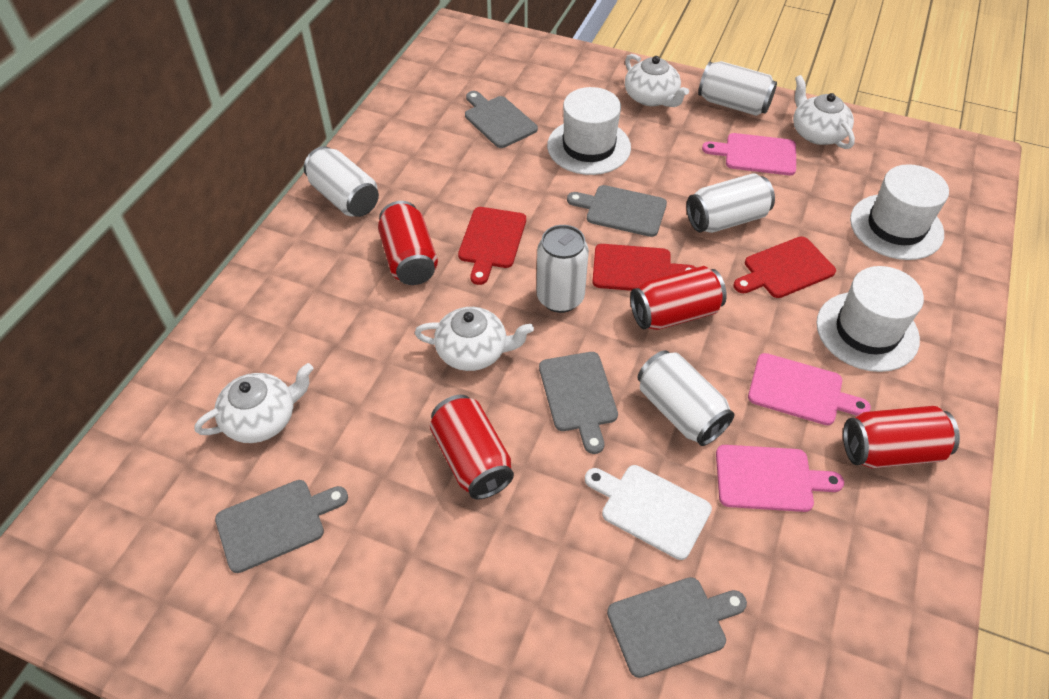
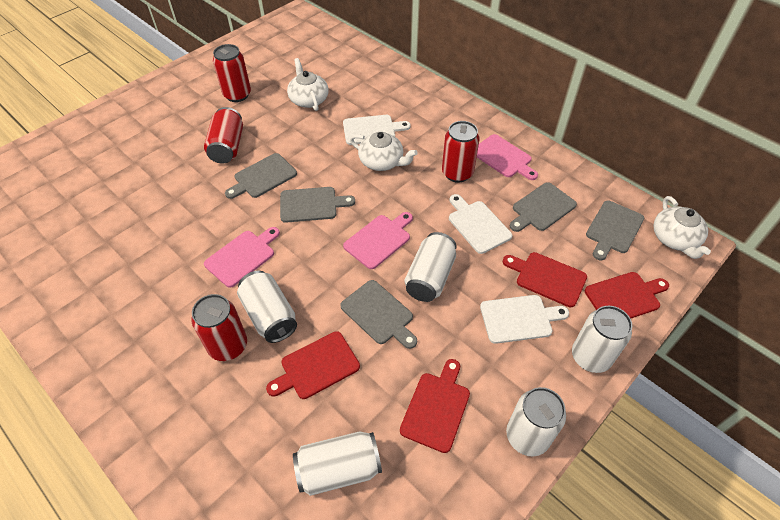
red cutting board: 3 -> 4
white cutting board: 1 -> 3
white hat: 3 -> 0
white teapot: 4 -> 3

